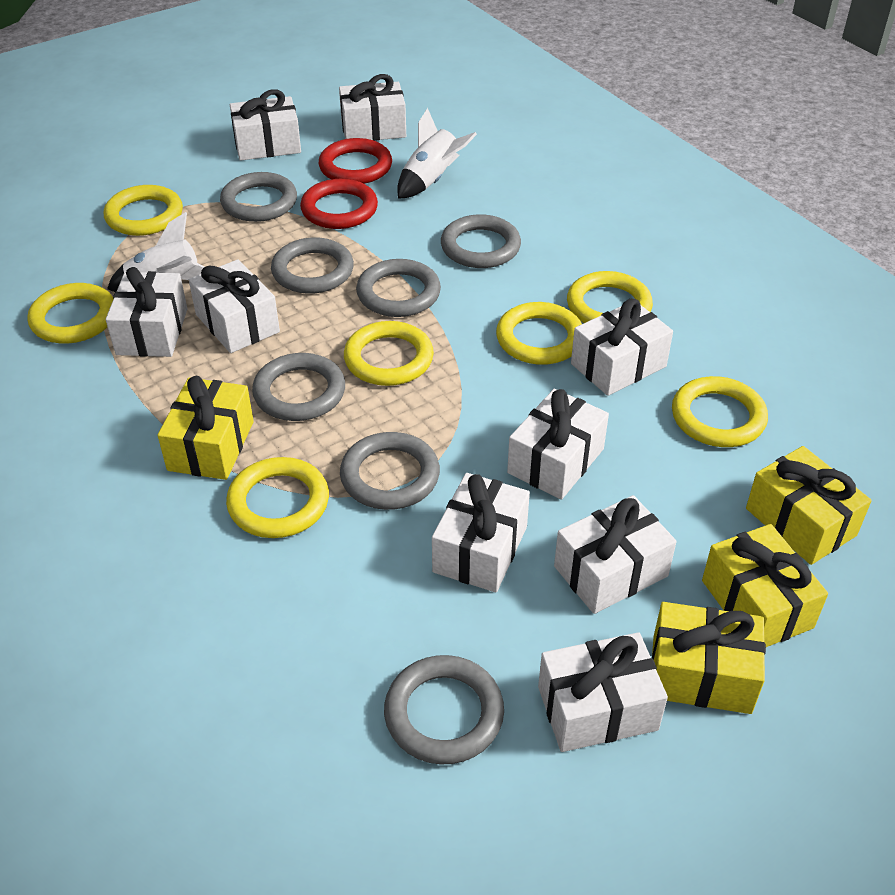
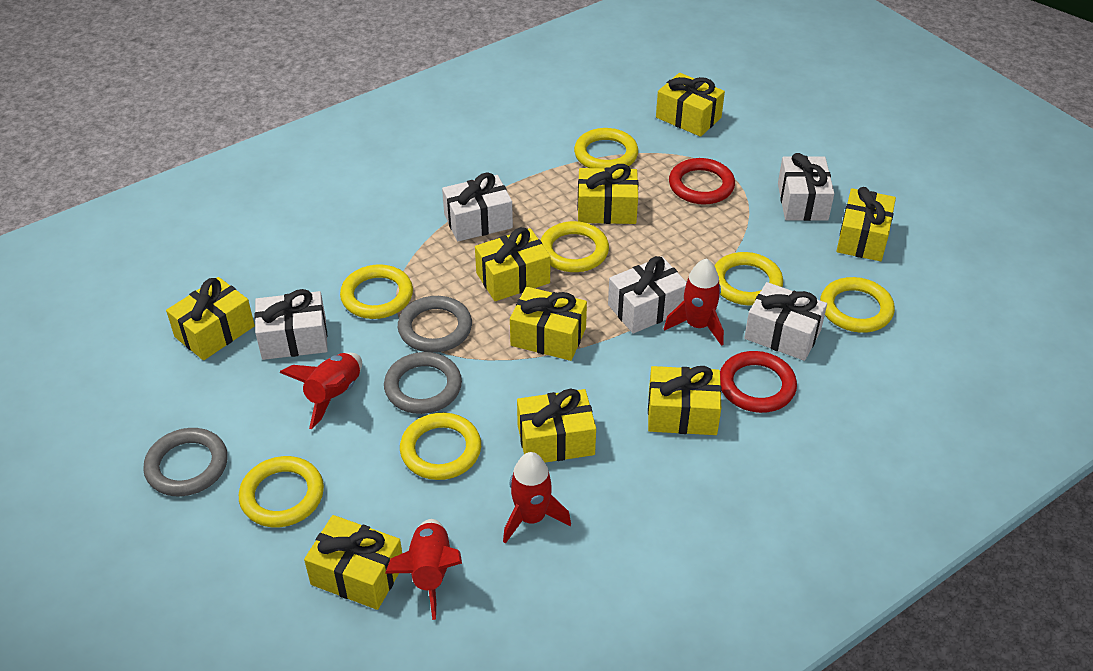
grey ring: 7 -> 3
red rocket: 0 -> 4
white gift: 9 -> 5
white rocket: 2 -> 0
yellow gift: 4 -> 9

